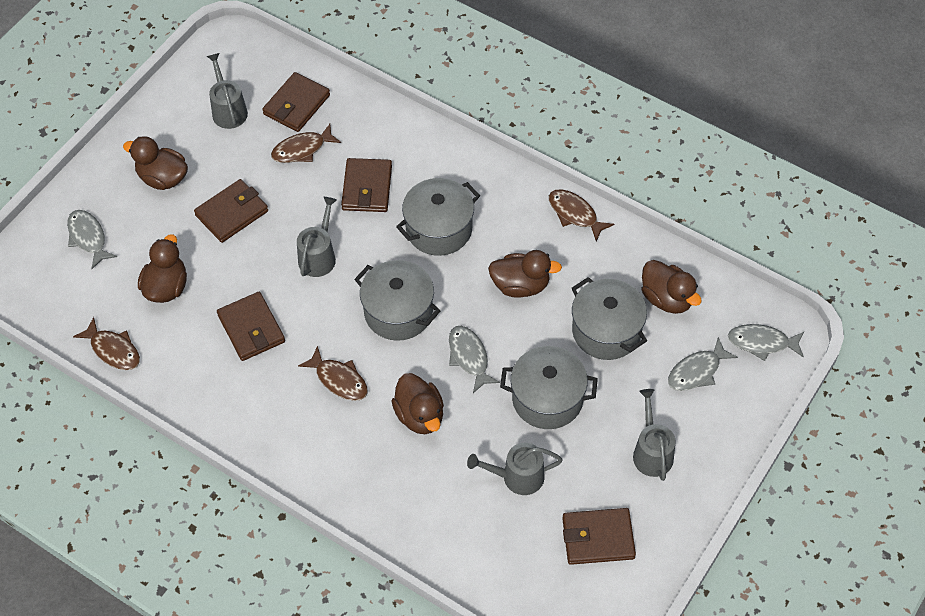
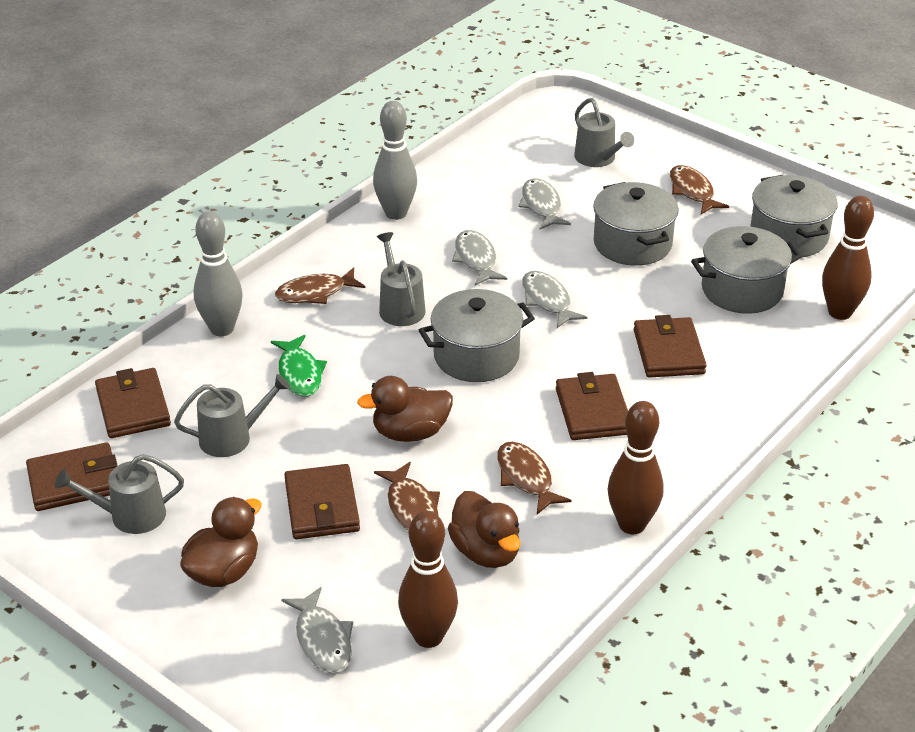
brown bowling pin: 0 -> 3
brown duck: 5 -> 3
green fish: 0 -> 1
grey bowling pin: 0 -> 2

